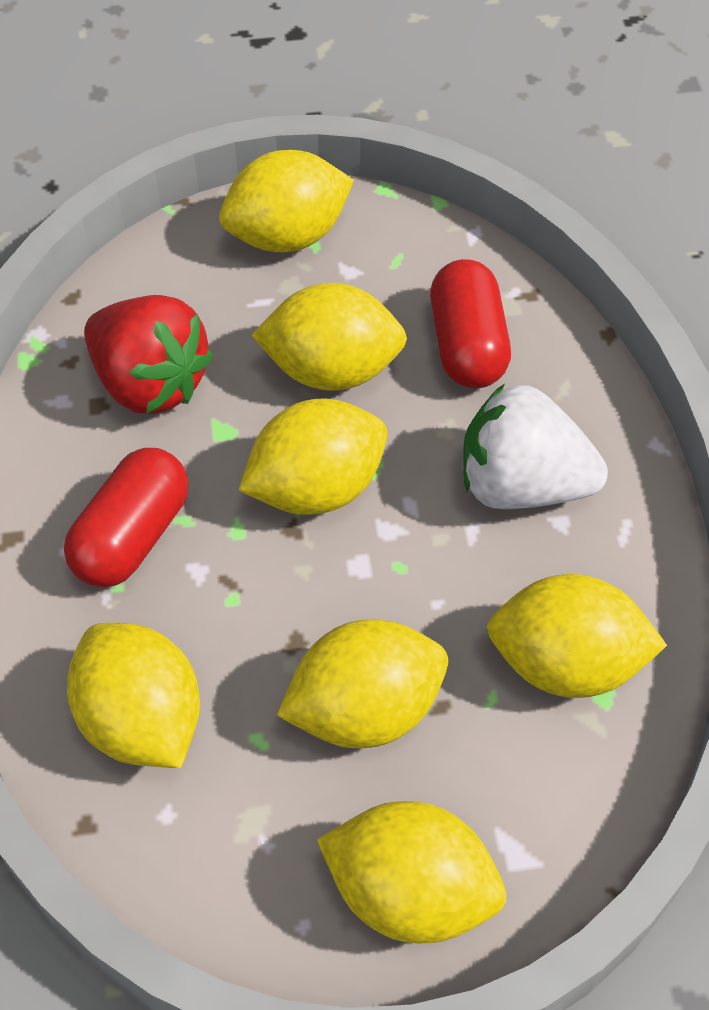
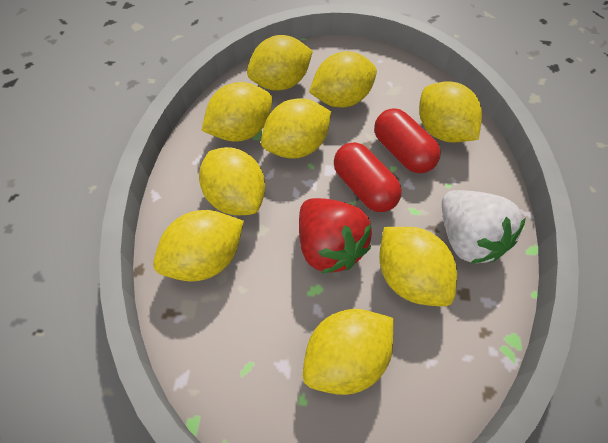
yellow lemon: 7 -> 9

